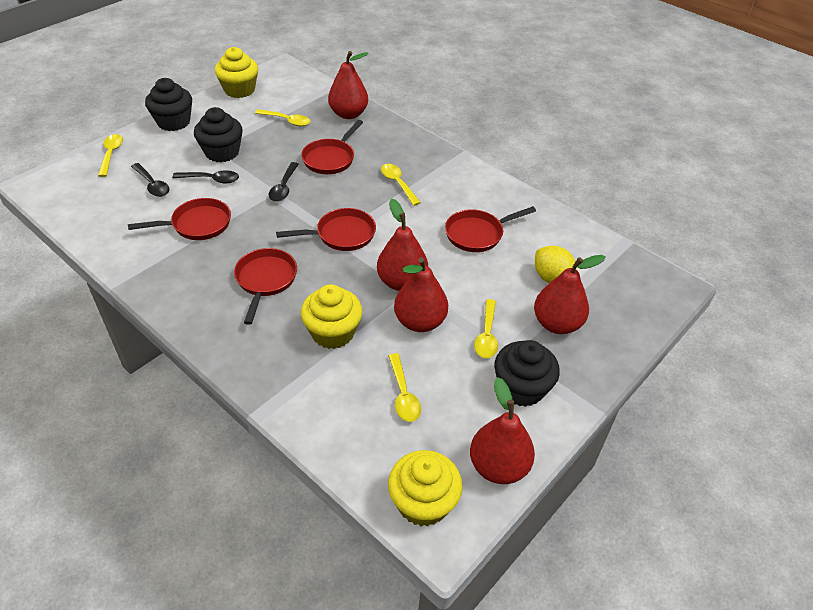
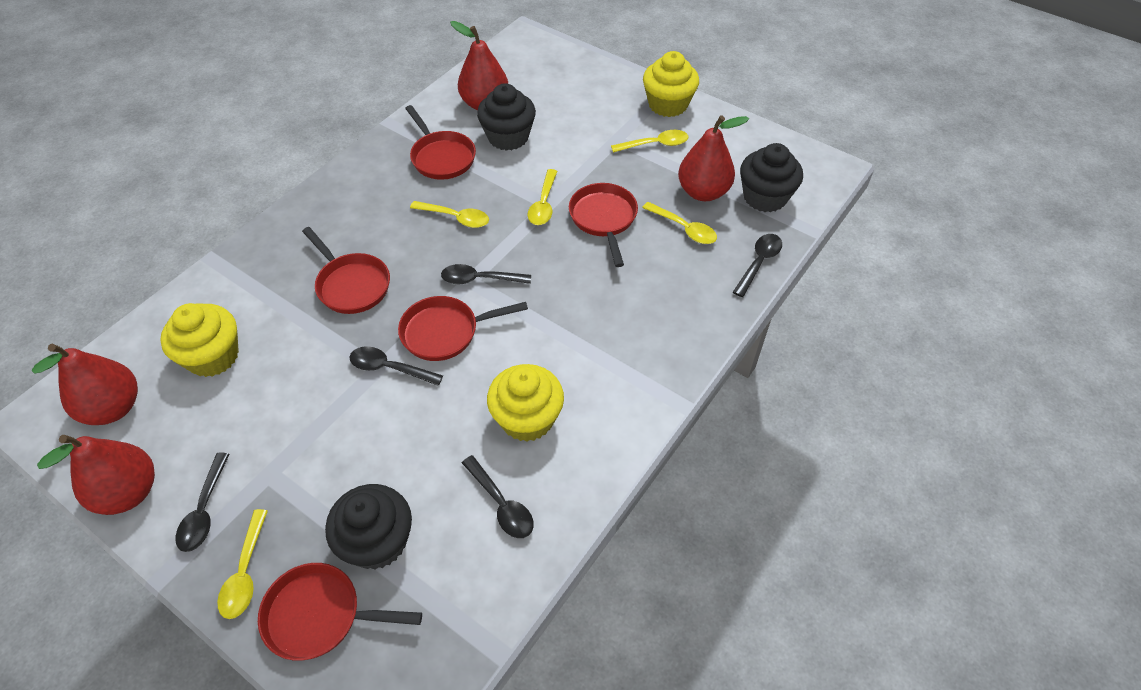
black spoon: 3 -> 5
red pear: 5 -> 4
yellow lemon: 1 -> 0

